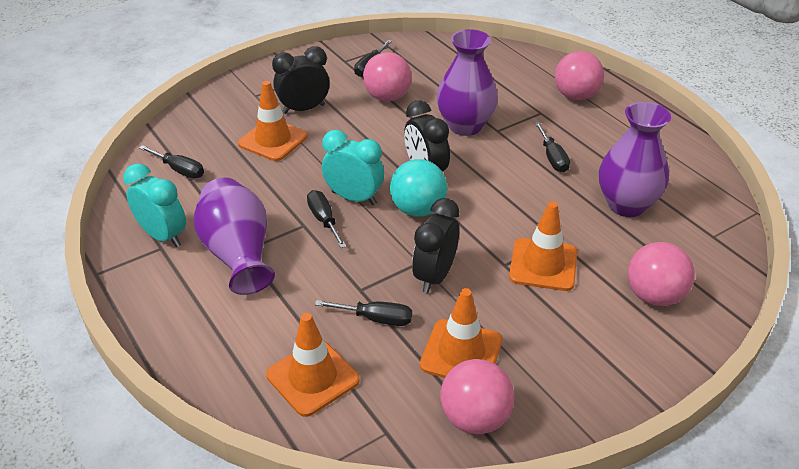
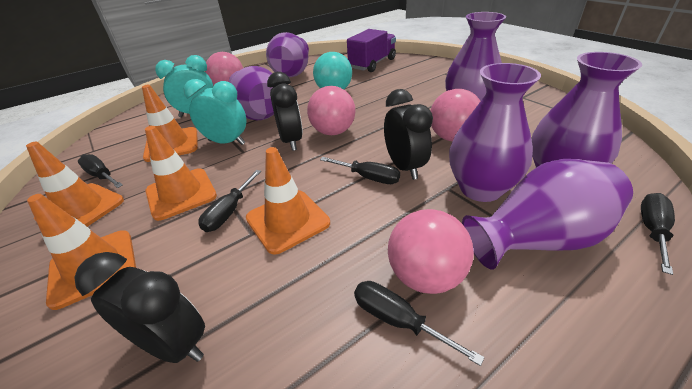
orange traffic cone: 4 -> 5
purple truck: 0 -> 1
purple vase: 3 -> 6

